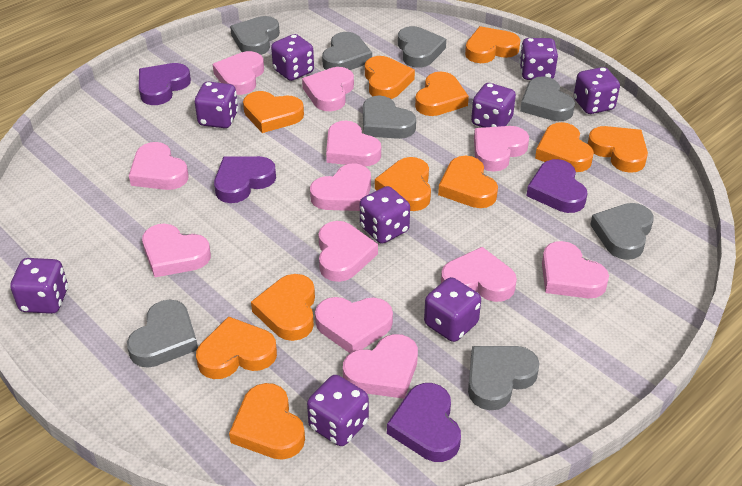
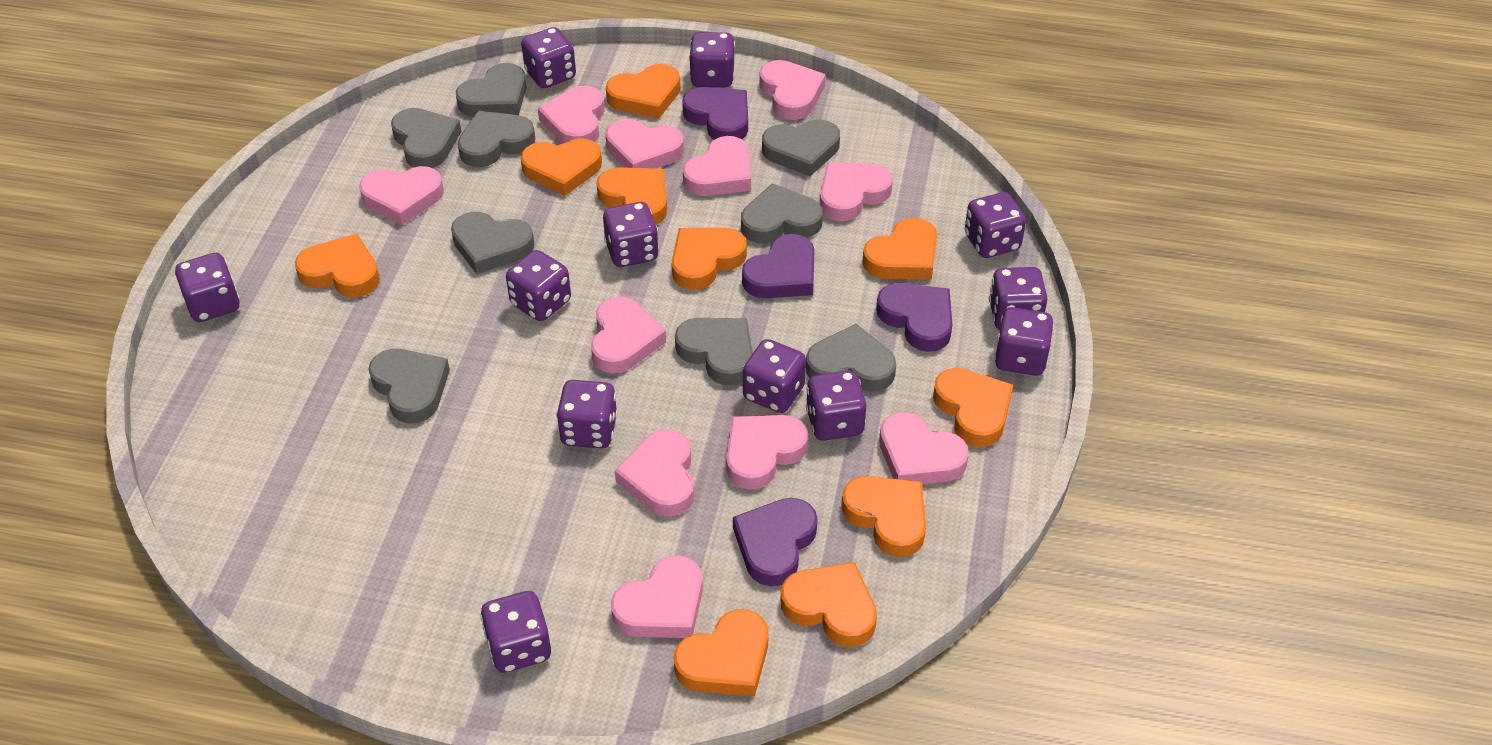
grey heart: 8 -> 9
orange heart: 11 -> 10
pink heart: 12 -> 11
purple dice: 9 -> 12

